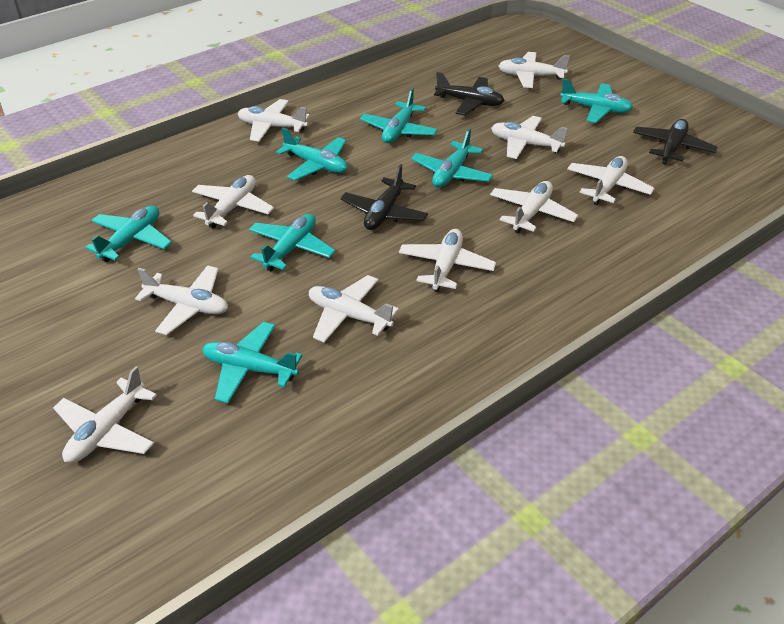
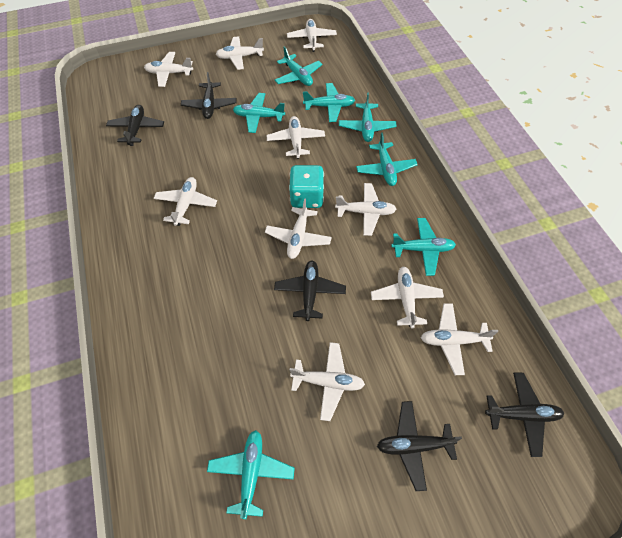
black plane: 3 -> 5
turquoise dice: 0 -> 1

